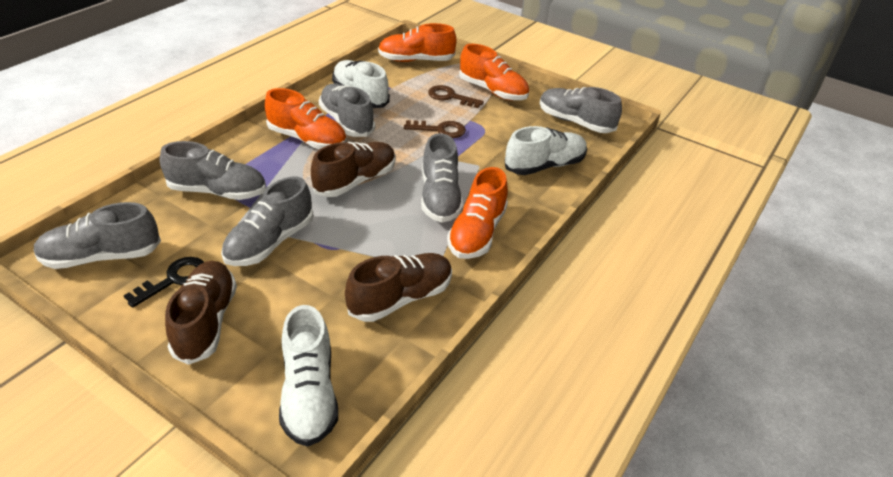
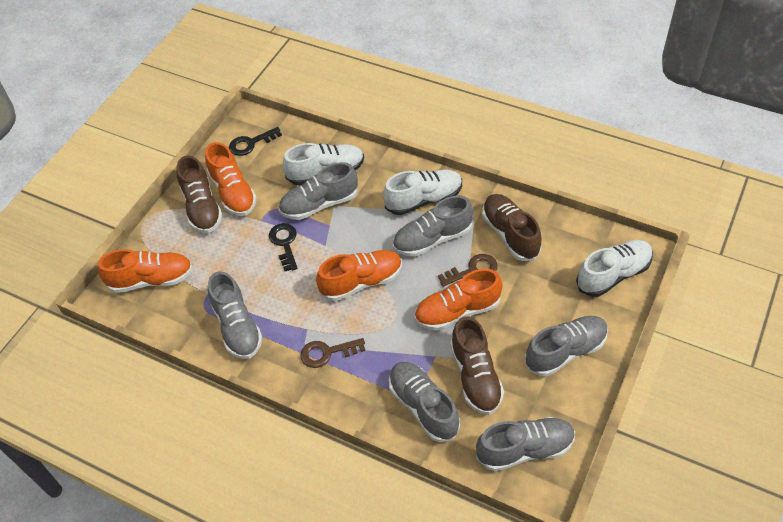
black key: 1 -> 2

